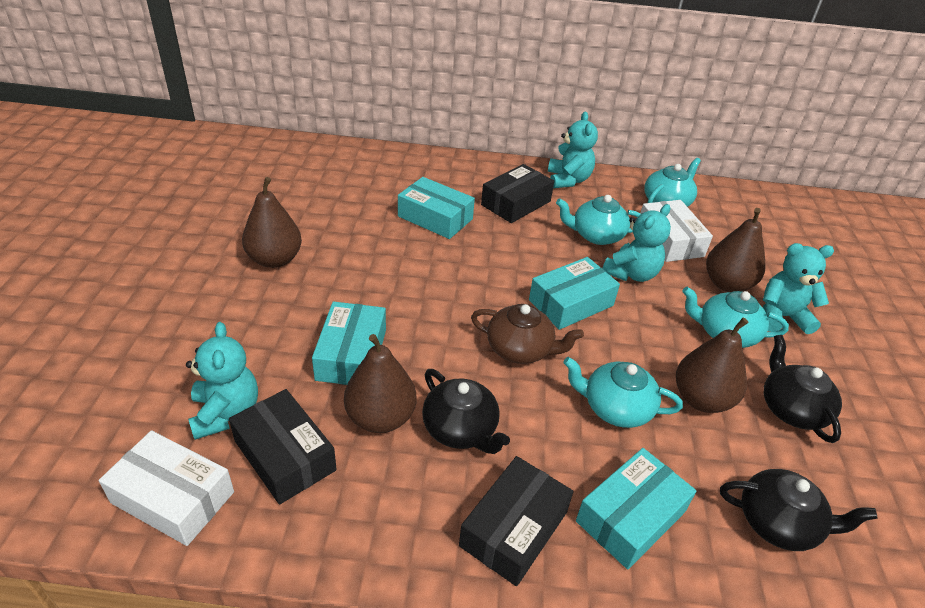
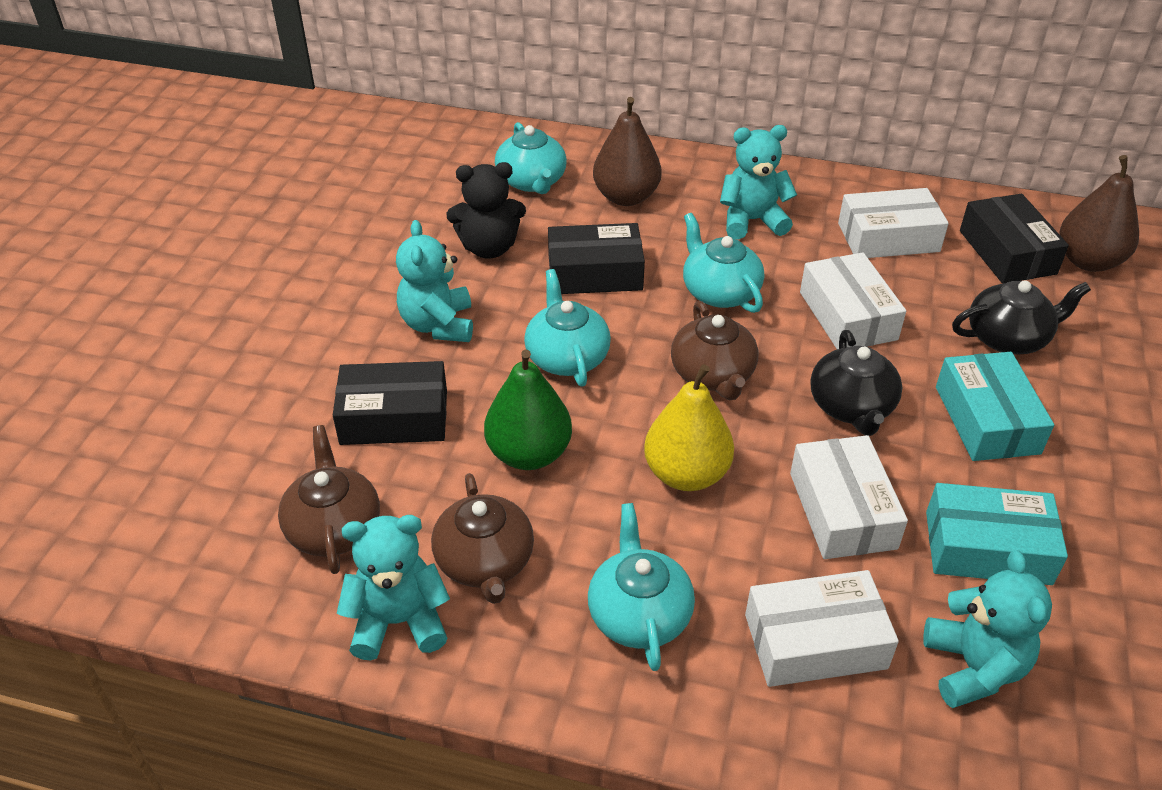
black teapot: 3 -> 2
black teddy bear: 0 -> 1
brown pear: 4 -> 2
brown teapot: 1 -> 3
green pear: 0 -> 1
turquoise box: 4 -> 2
white box: 2 -> 4
yellow pear: 0 -> 1

